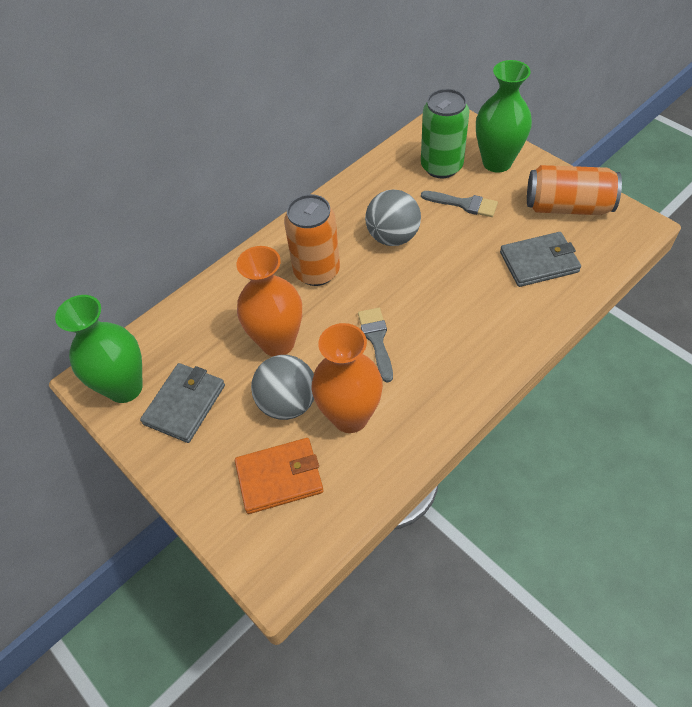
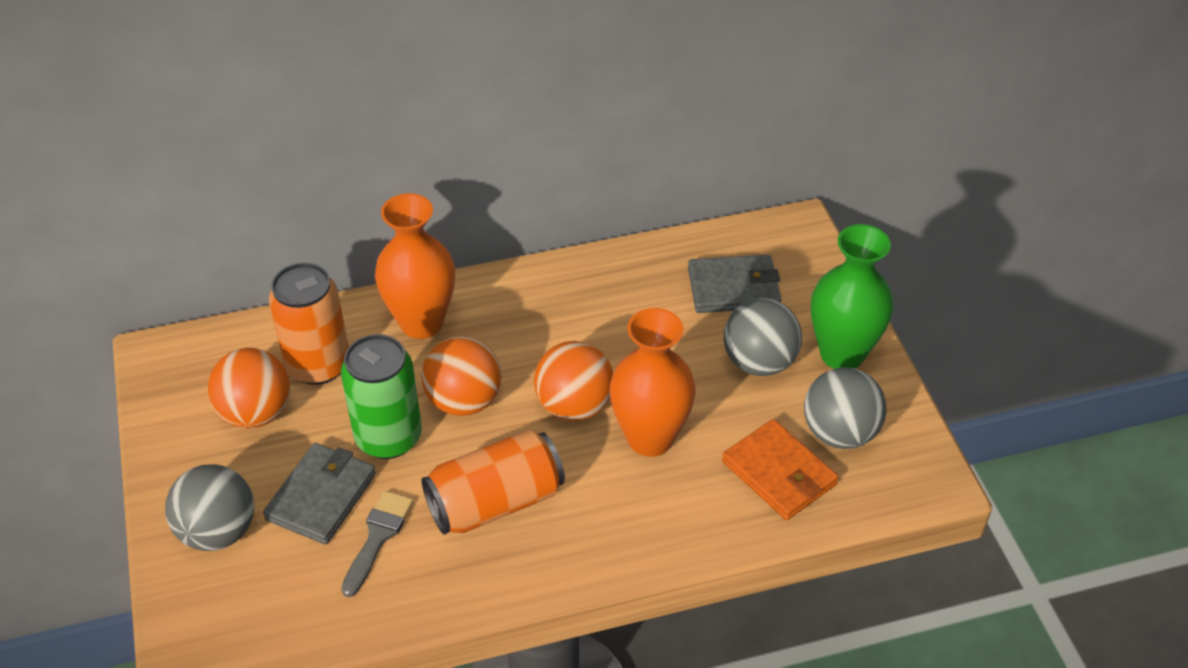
green vase: 2 -> 1
grey ball: 2 -> 3
grey brush: 2 -> 1
orange ball: 0 -> 3

